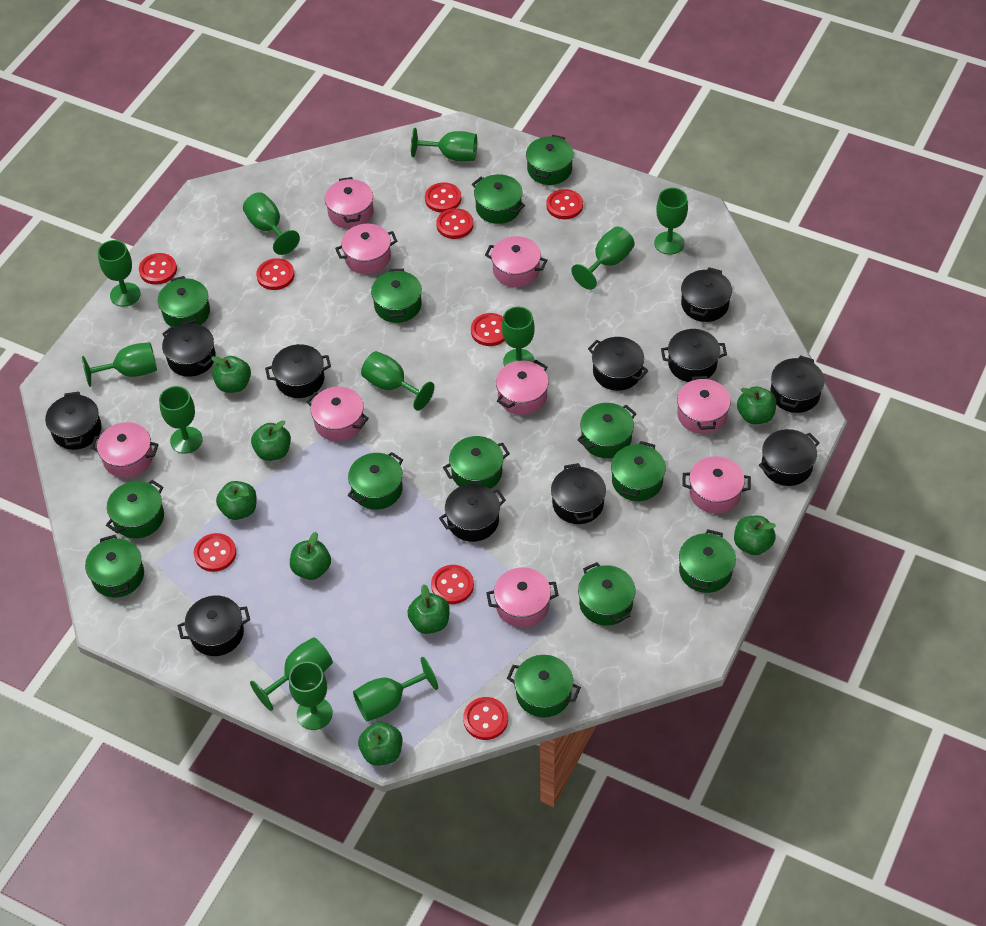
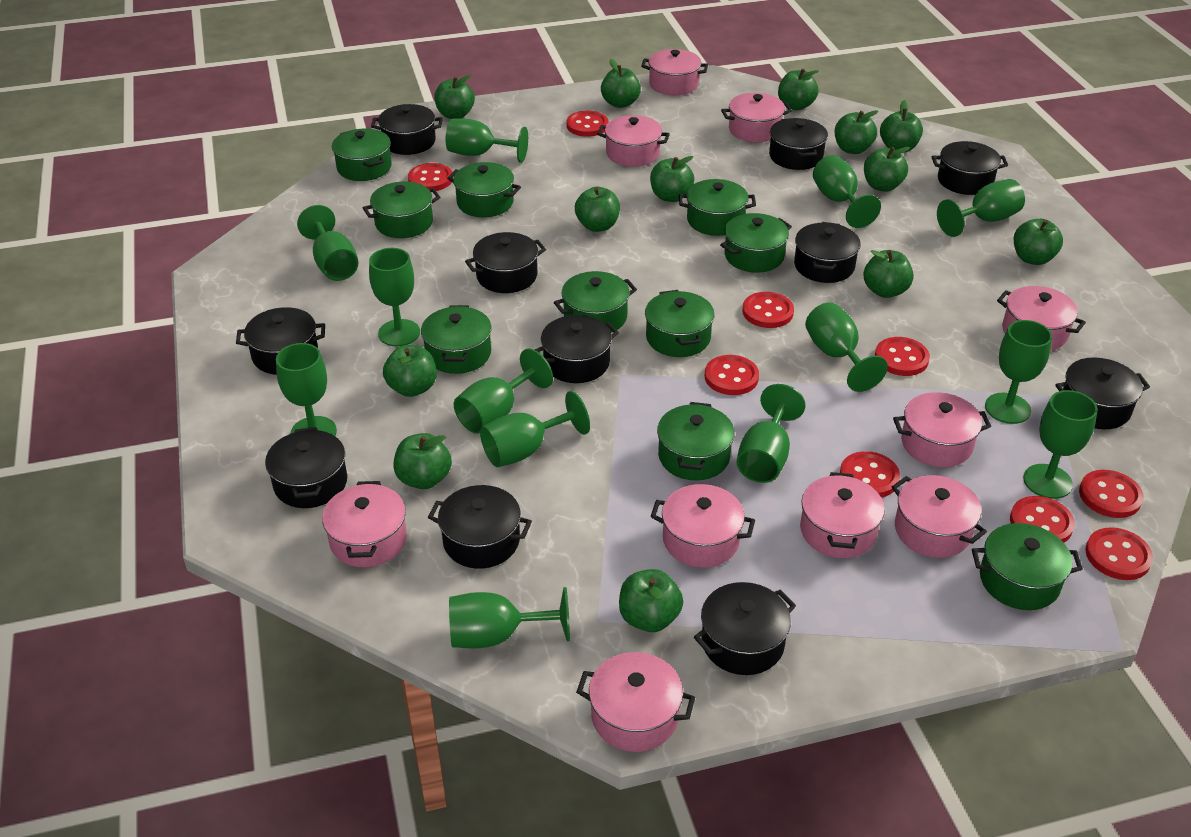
green apple: 8 -> 13
green goblet: 12 -> 13
green pot: 13 -> 10
pink pot: 9 -> 10

